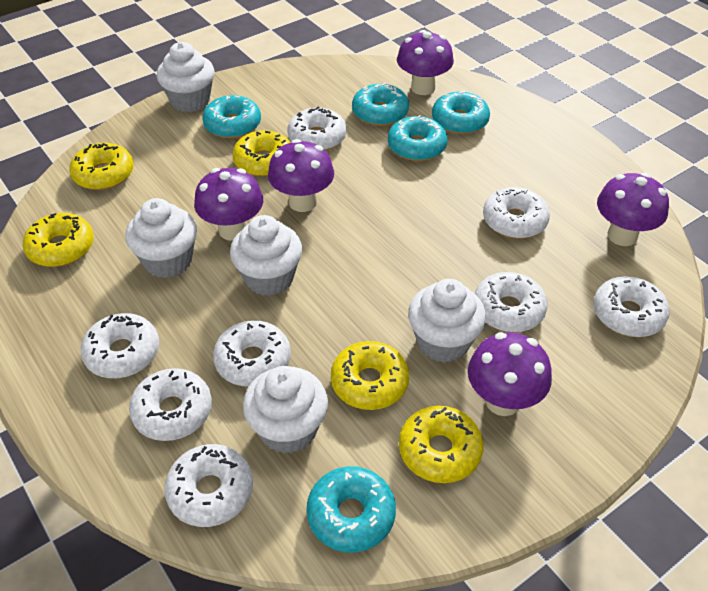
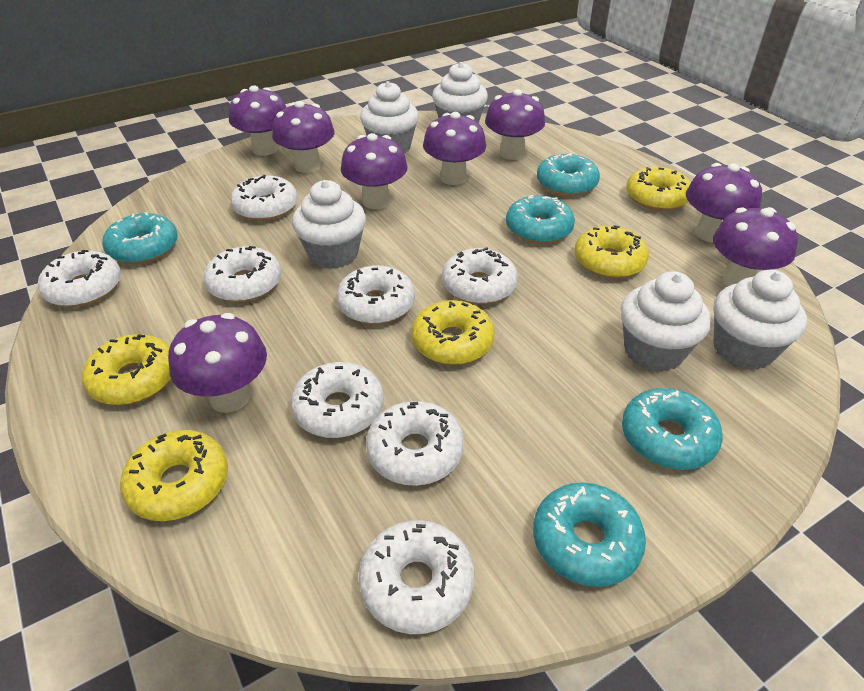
purple mushroom: 5 -> 8

